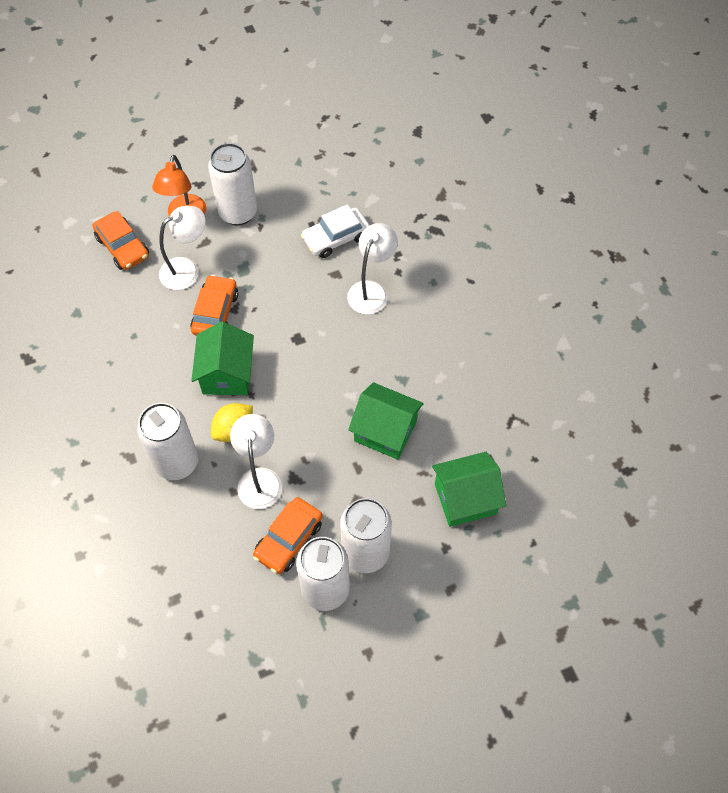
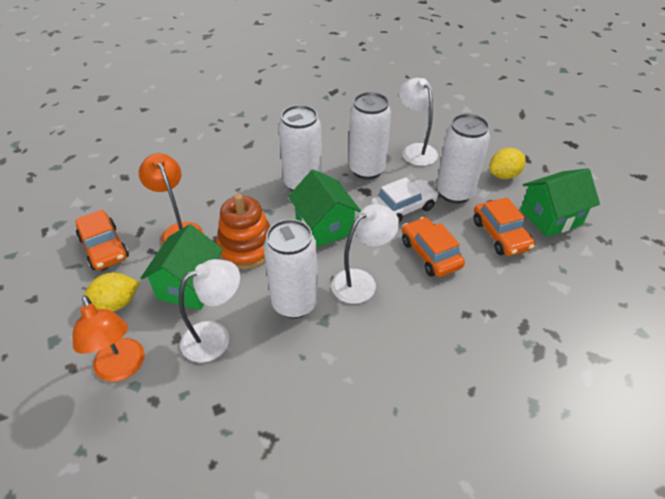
orange lamp: 1 -> 2
orange stacking toy: 0 -> 1
yellow lemon: 1 -> 2

